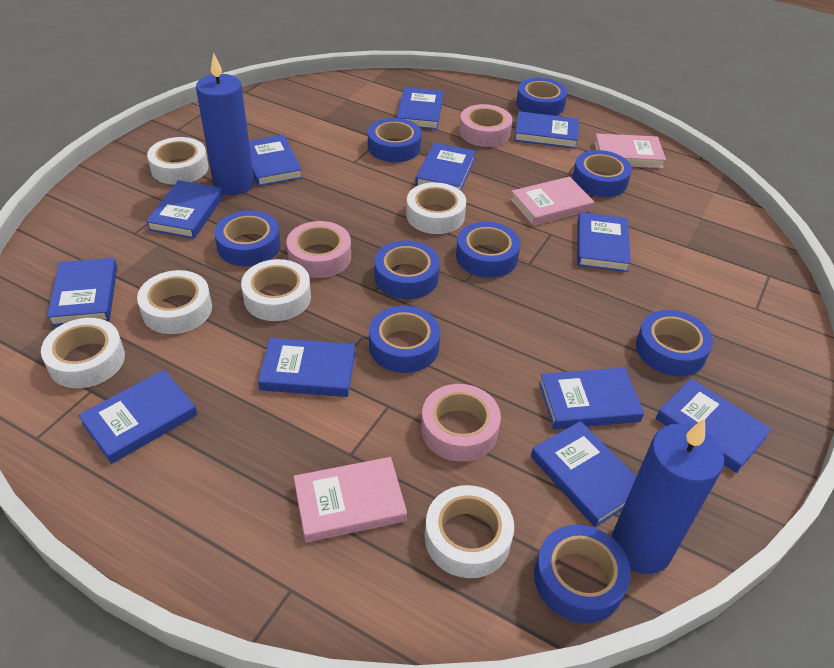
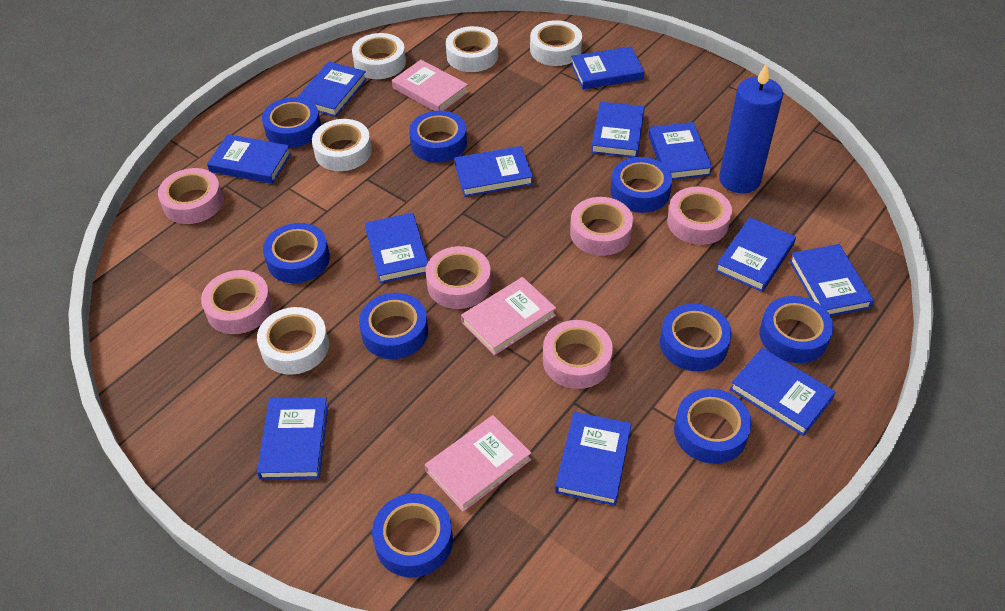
blue candle: 2 -> 1
pink tape: 3 -> 6
white tape: 6 -> 5

